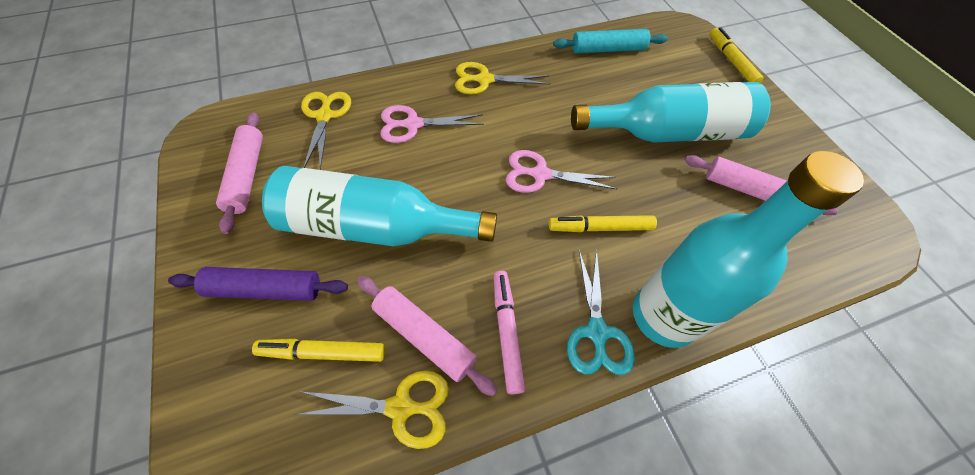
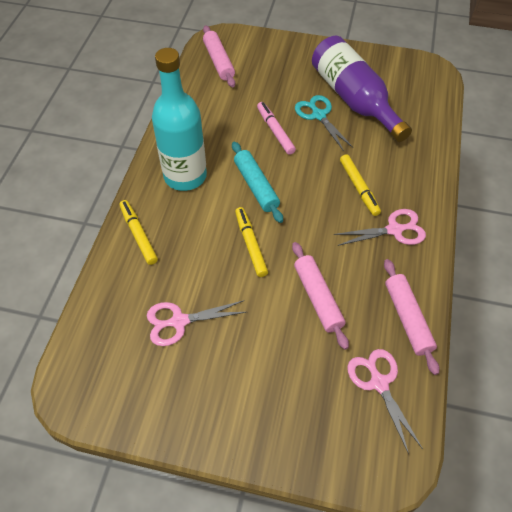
pink scissors: 2 -> 3
purple bottle: 0 -> 1
purple rolling pin: 1 -> 0
turquoise bottle: 3 -> 1
yellow scissors: 3 -> 0

